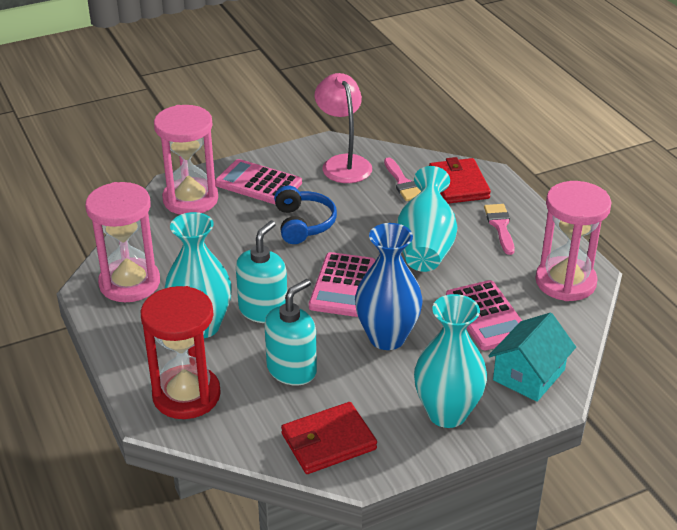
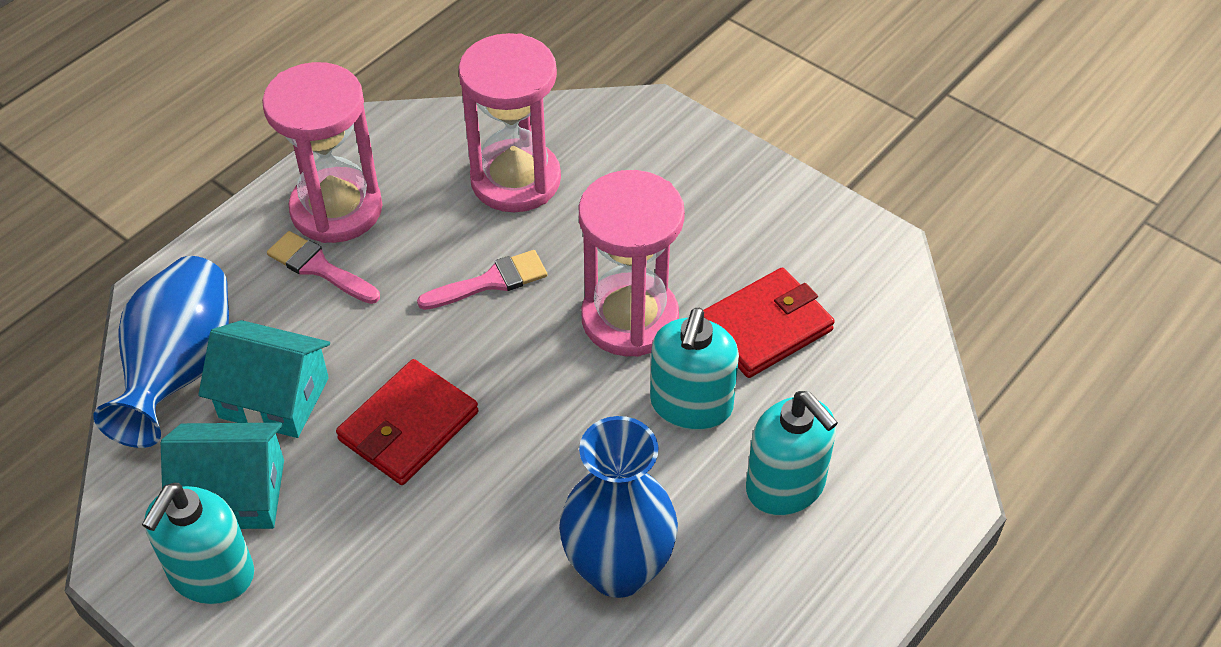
blue headphones: 1 -> 0
blue vase: 1 -> 2
pink calculator: 3 -> 0
pink lamp: 1 -> 0
red hourglass: 1 -> 0
turquoise house: 1 -> 2
turquoise soap dispenser: 2 -> 3
turquoise vase: 3 -> 0

